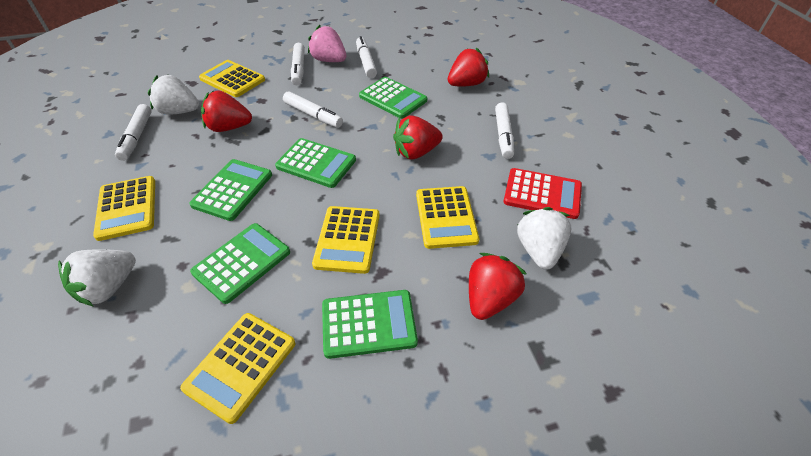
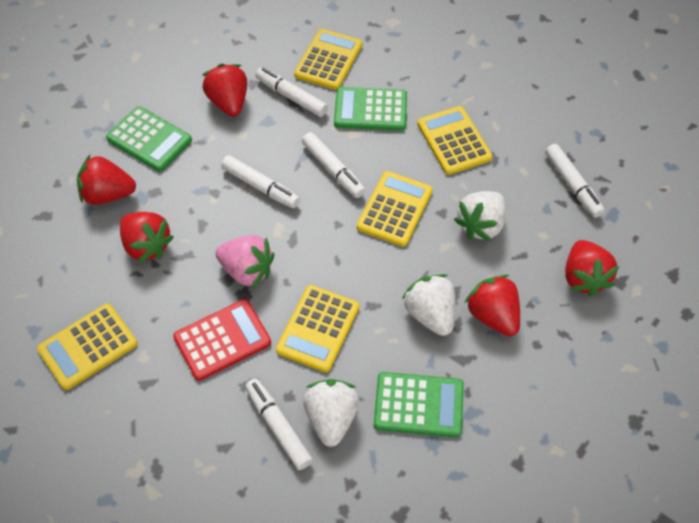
green calculator: 5 -> 3
red strawberry: 4 -> 5

